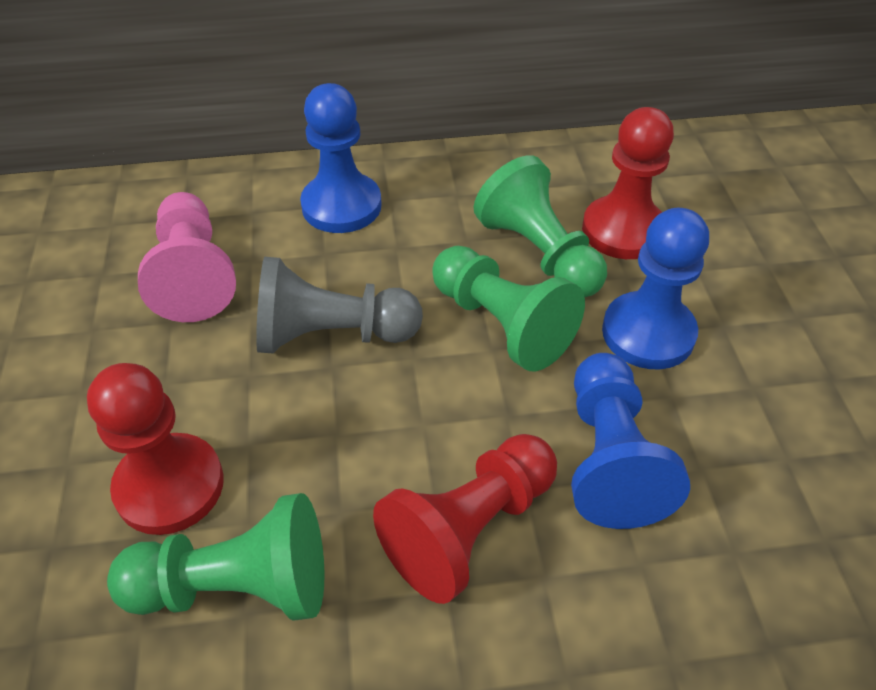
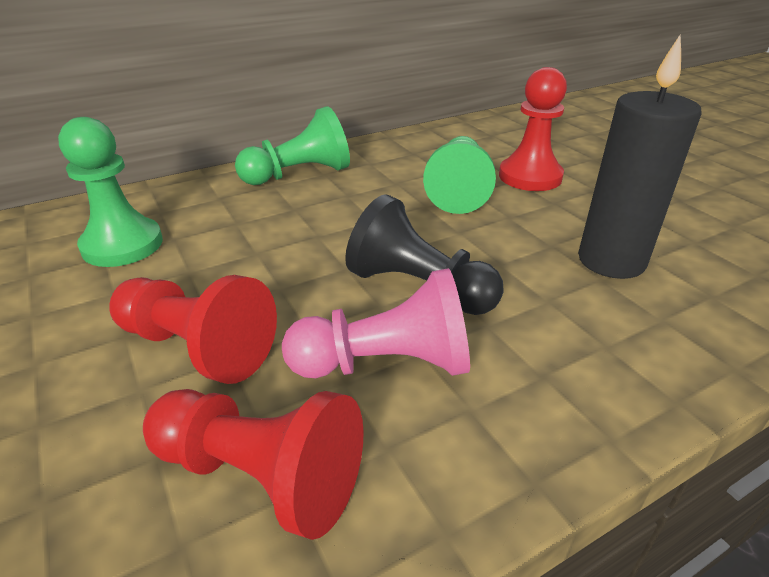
black candle: 0 -> 1
black pawn: 0 -> 1
blue pawn: 3 -> 0
grey pawn: 1 -> 0

